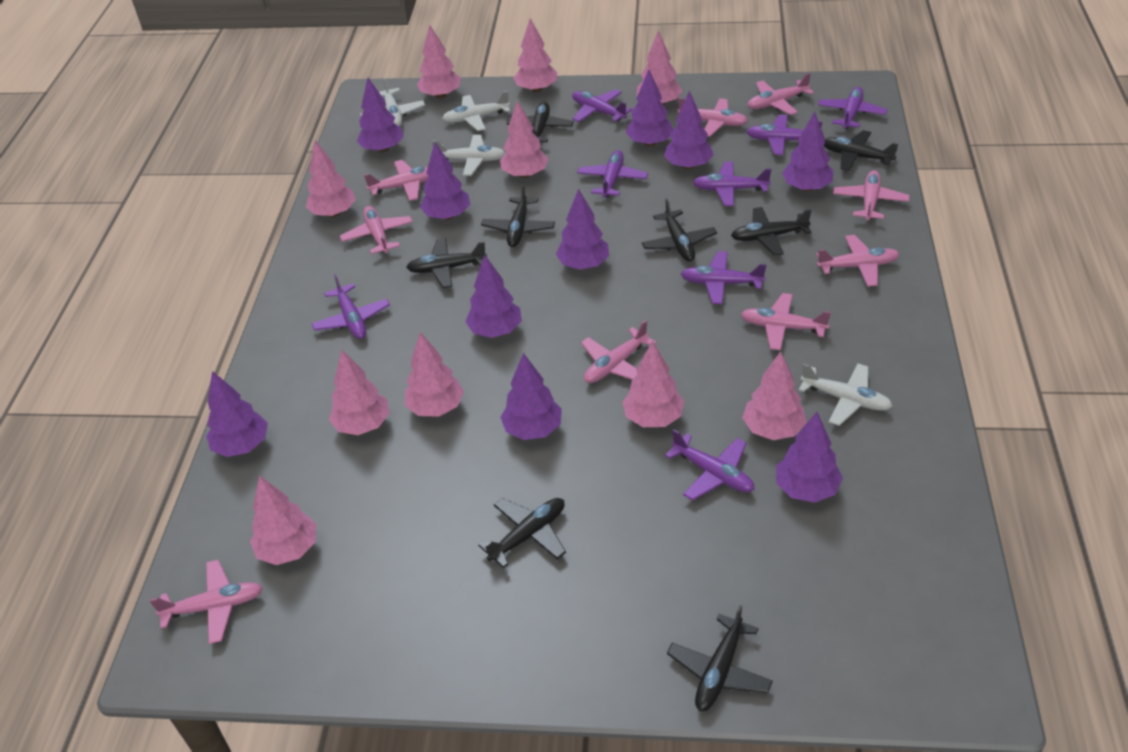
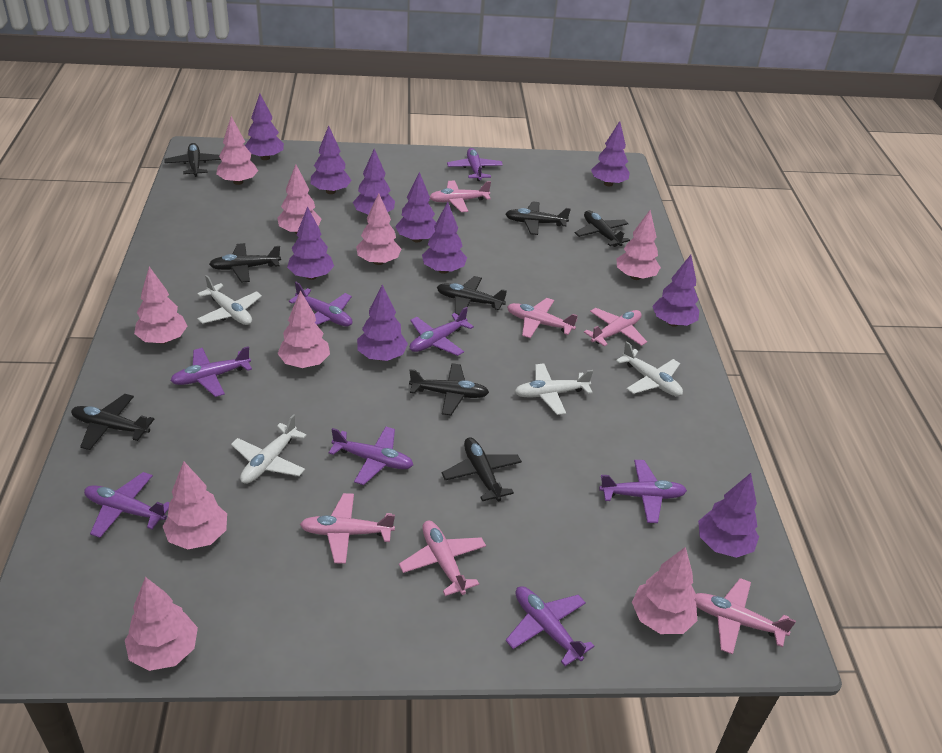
pink plane: 9 -> 6
pink tree: 10 -> 9

